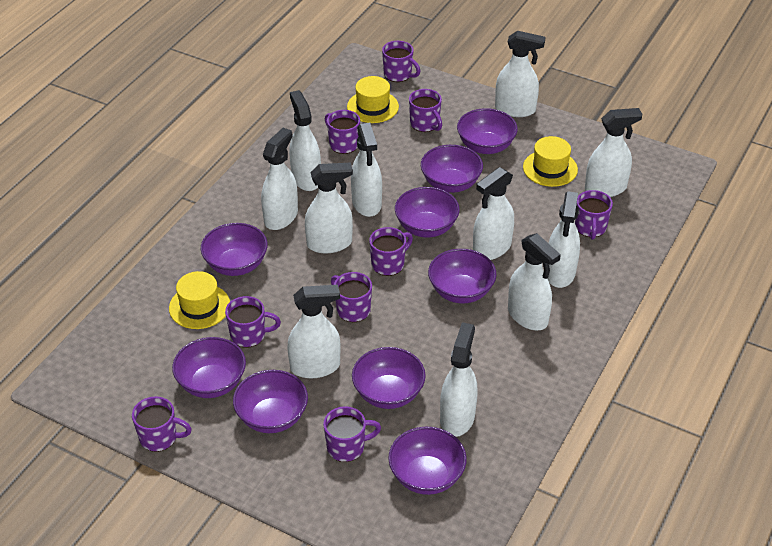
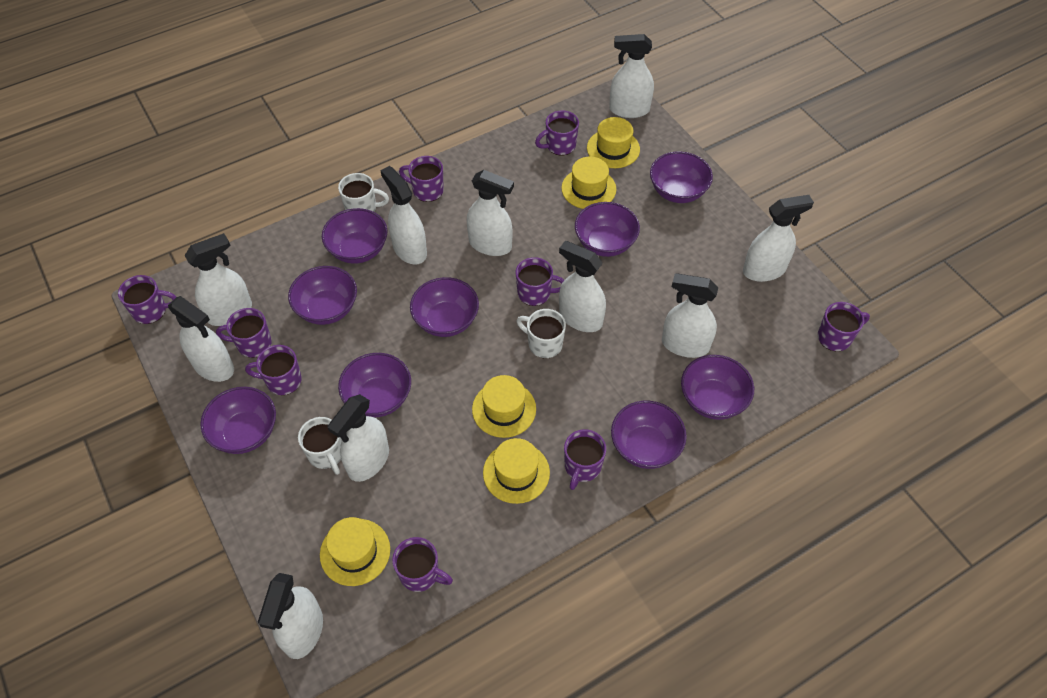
white mug: 0 -> 3
white spray bottle: 11 -> 10
yellow hat: 3 -> 5

